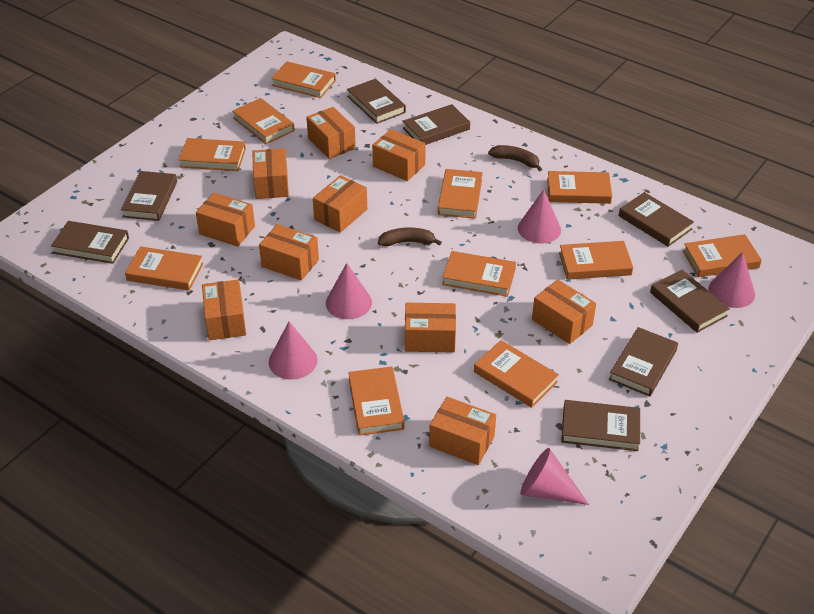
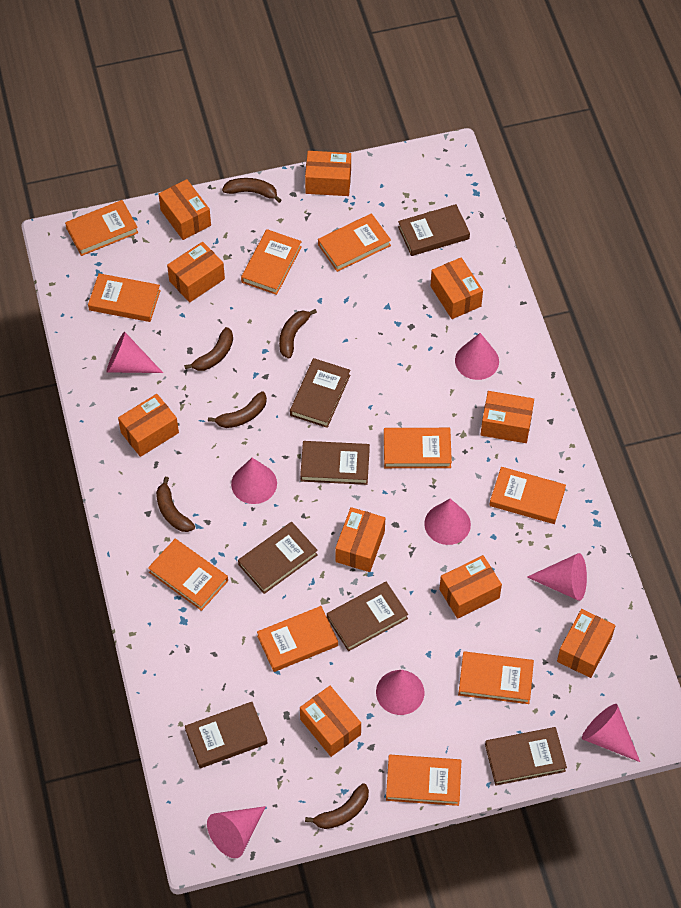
brown banana: 2 -> 6
brown book: 8 -> 7
orange book: 11 -> 10
pink cone: 5 -> 8

